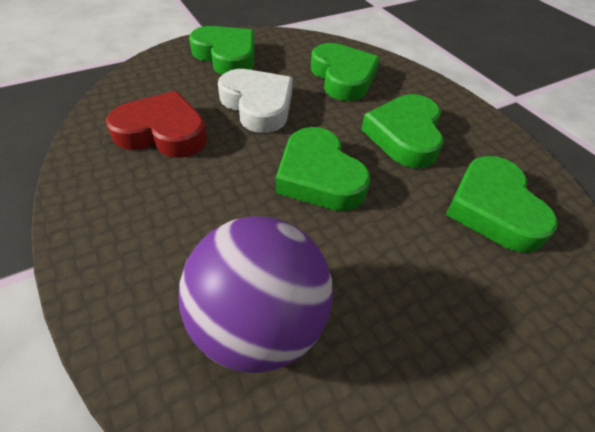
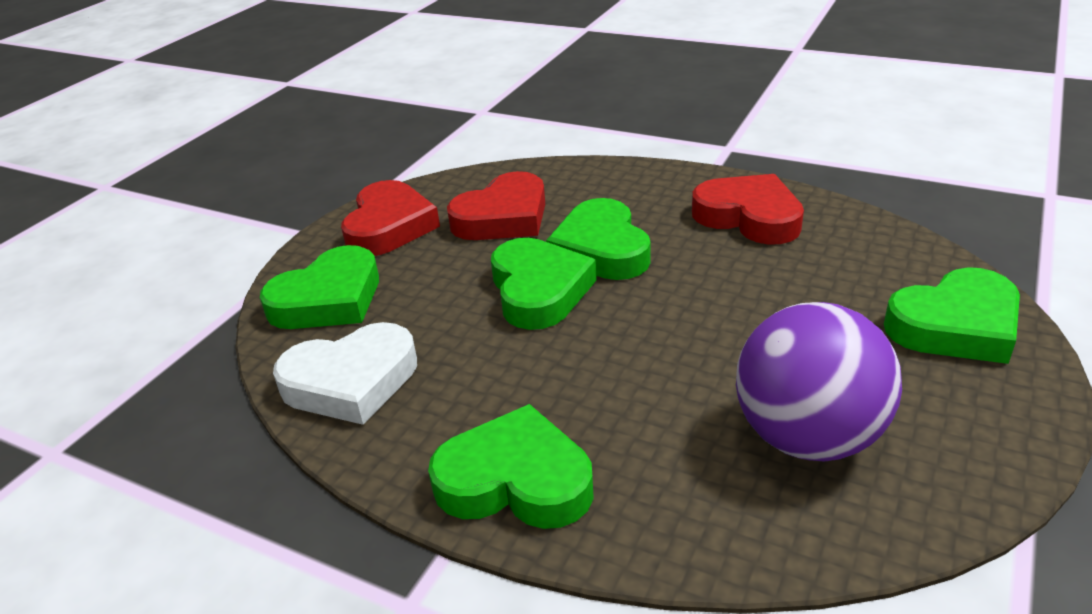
red heart: 1 -> 3

